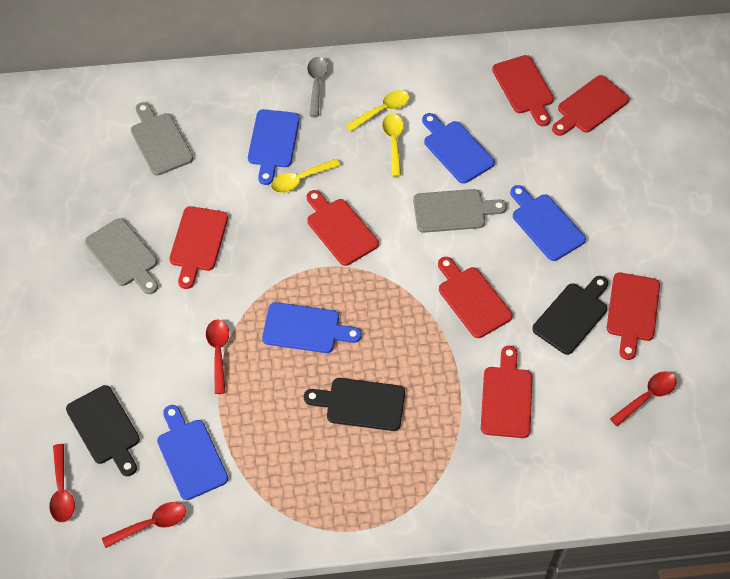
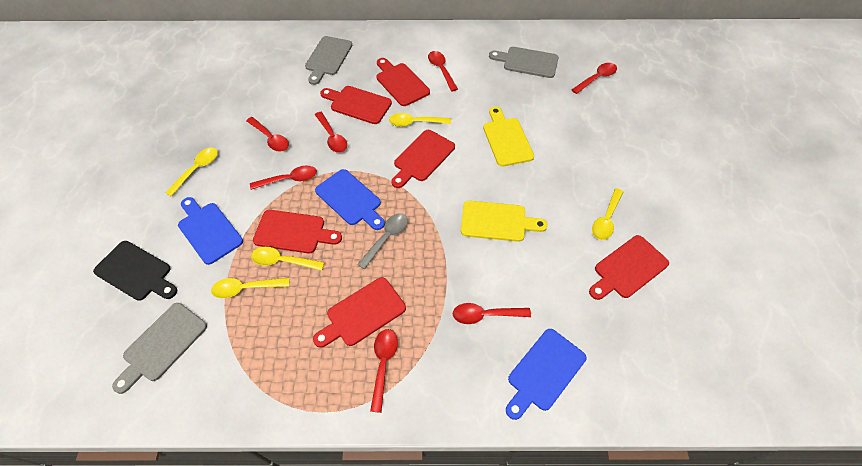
black cutting board: 3 -> 1
blue cutting board: 5 -> 3
red cutting board: 7 -> 6
red spoon: 4 -> 7
yellow cutting board: 0 -> 2
yellow spoon: 3 -> 5

